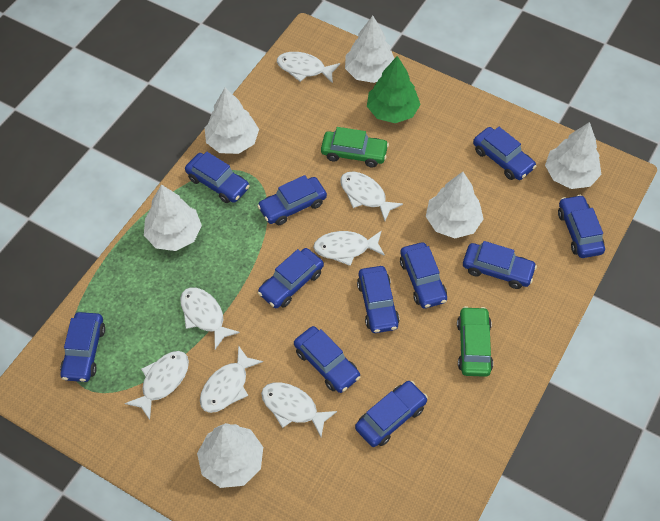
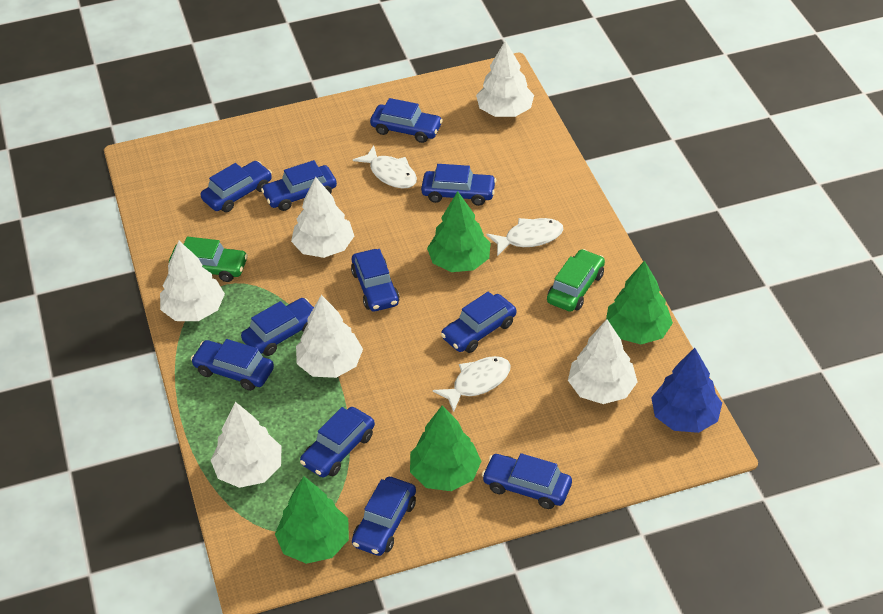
blue tree: 0 -> 1
green tree: 1 -> 4
white fish: 7 -> 3

